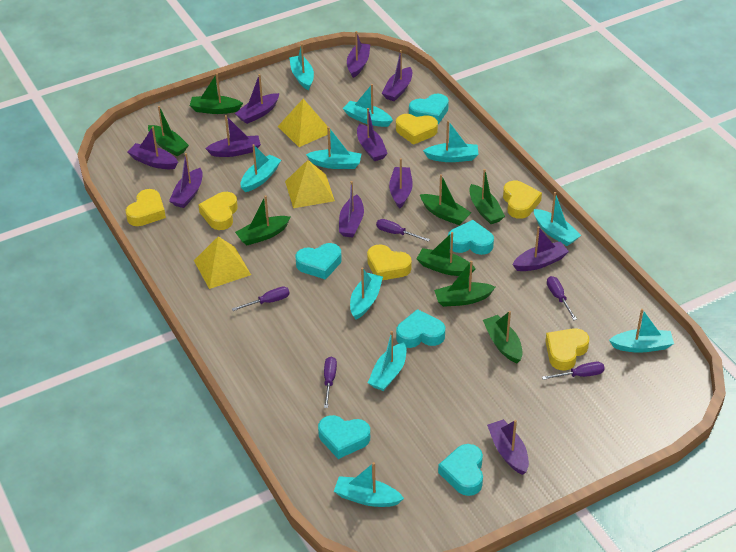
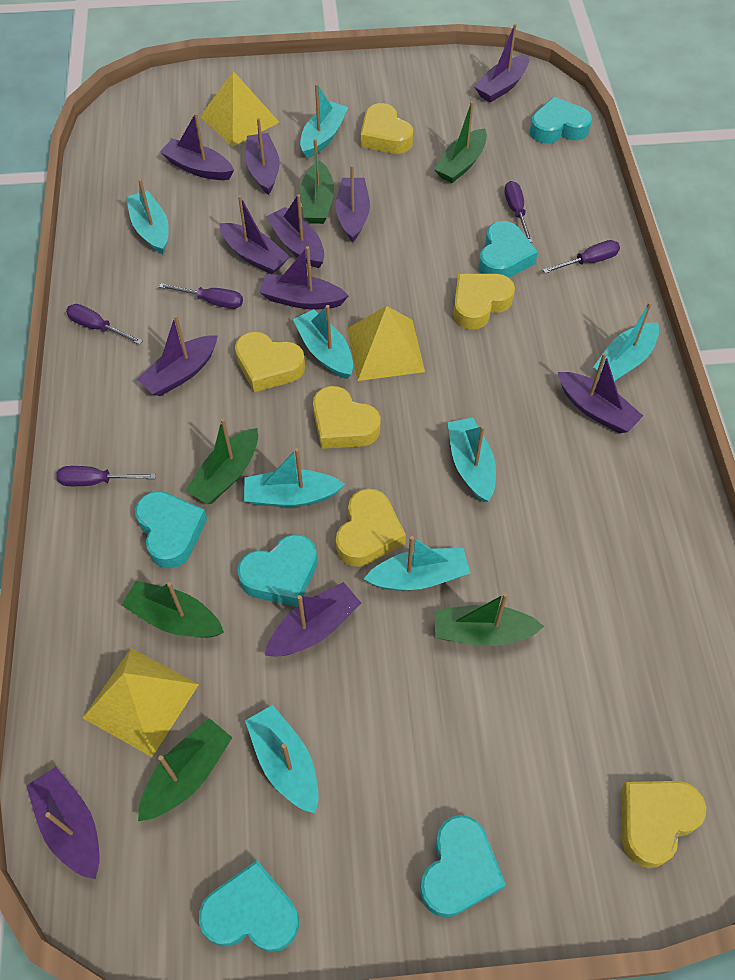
green boat: 8 -> 6
turquoise boat: 10 -> 8

